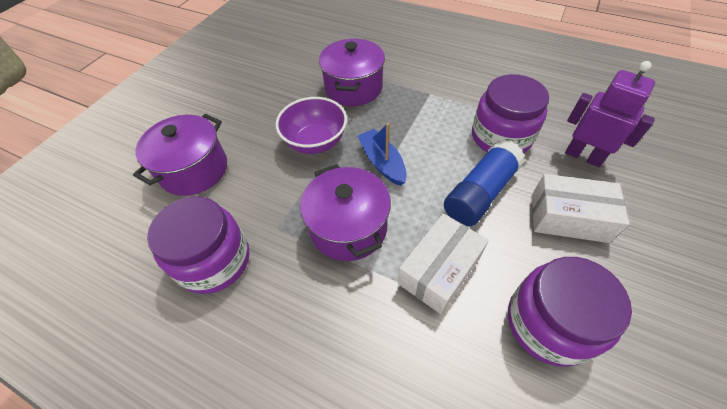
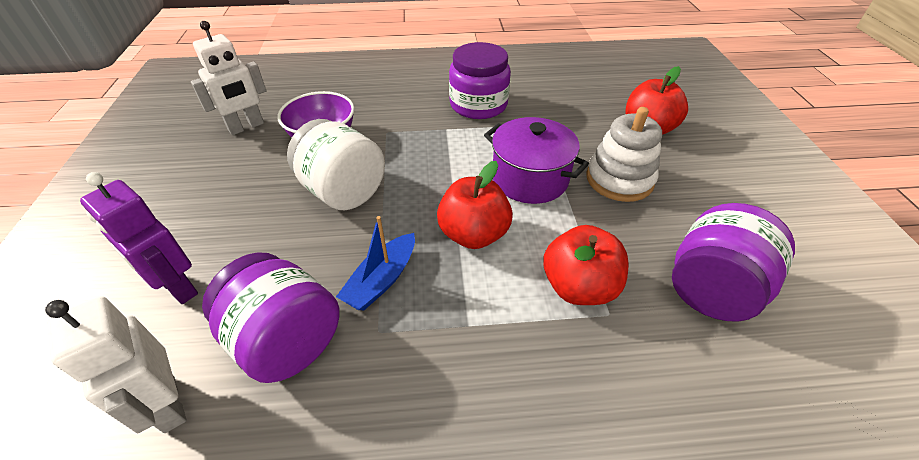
blue glue stick: 1 -> 0
purple pot: 3 -> 1
red apple: 0 -> 3
white box: 2 -> 0
white jar: 0 -> 1
white robot: 0 -> 2
white stacking toy: 0 -> 1

